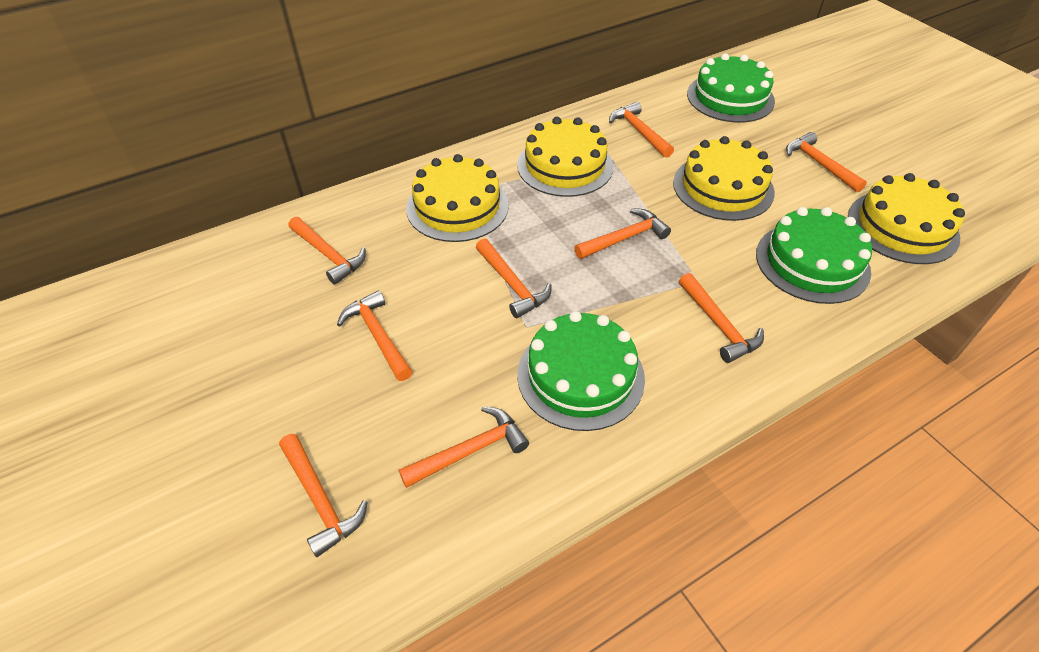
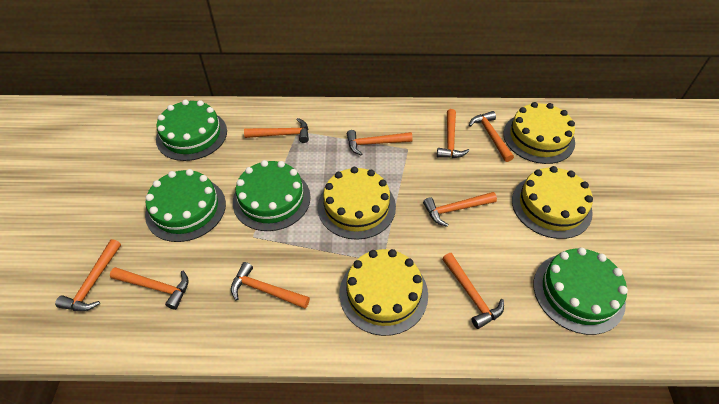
green cake: 3 -> 4

